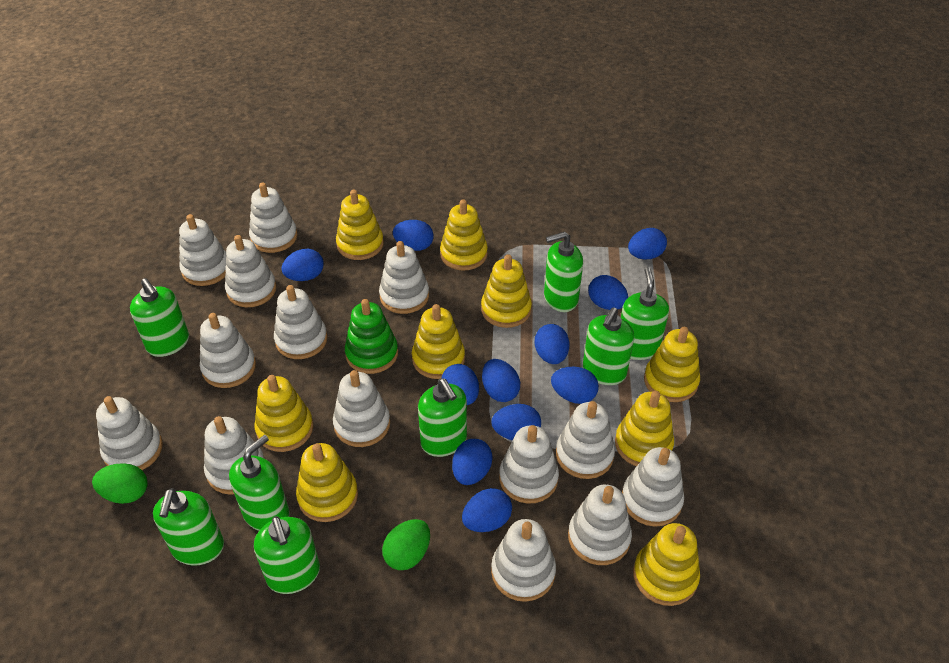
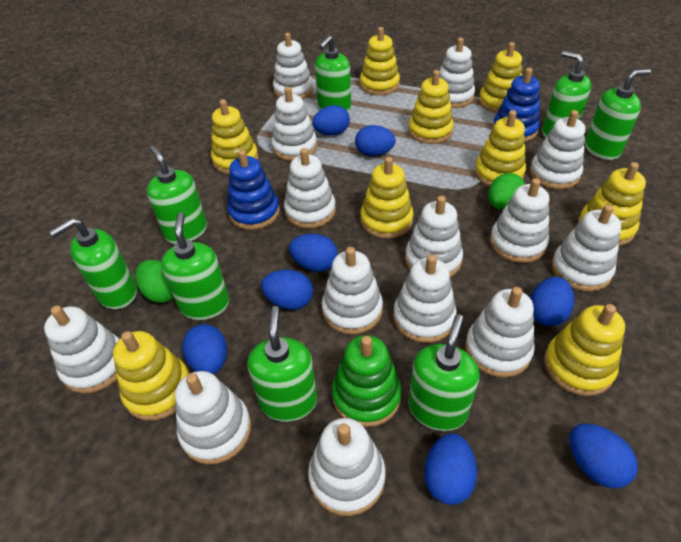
blue egg: 11 -> 8
blue stacking toy: 0 -> 2

